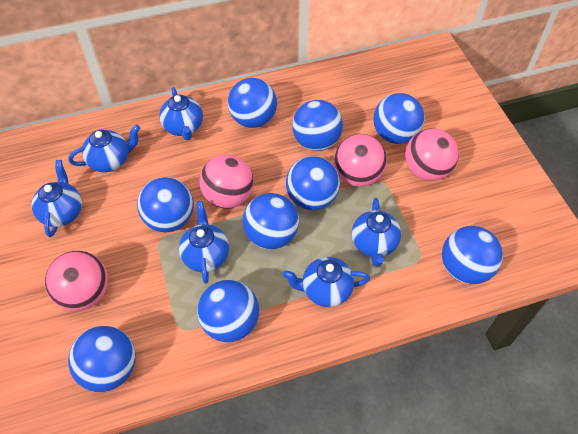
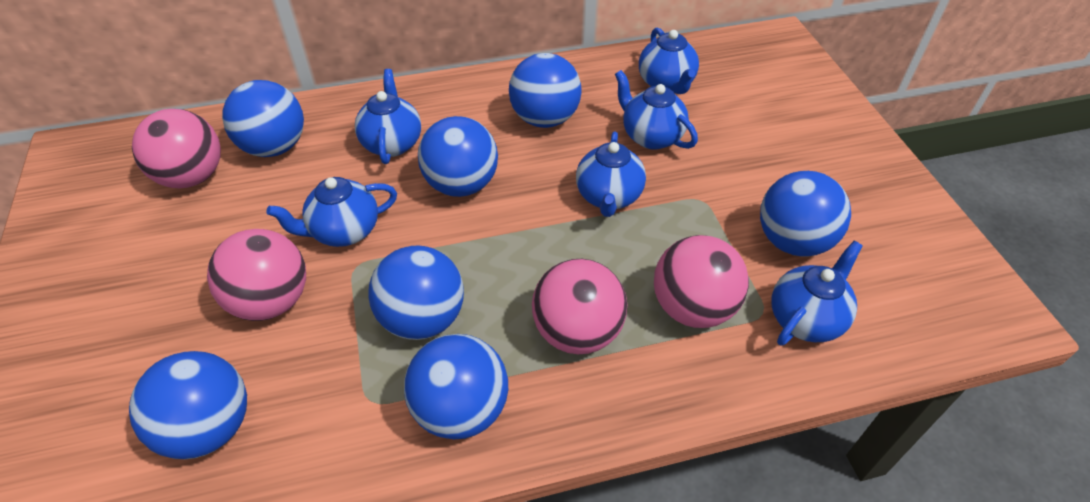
blue ball: 9 -> 7

